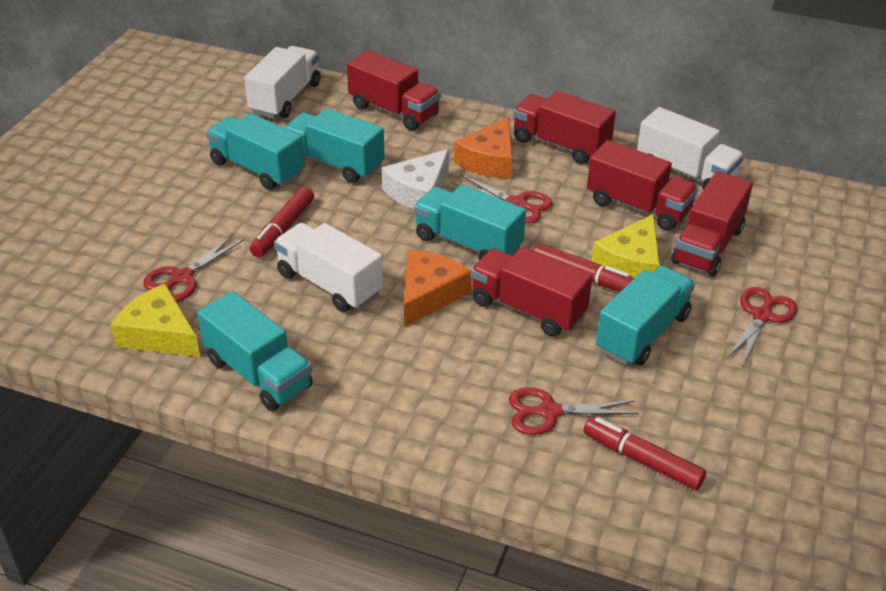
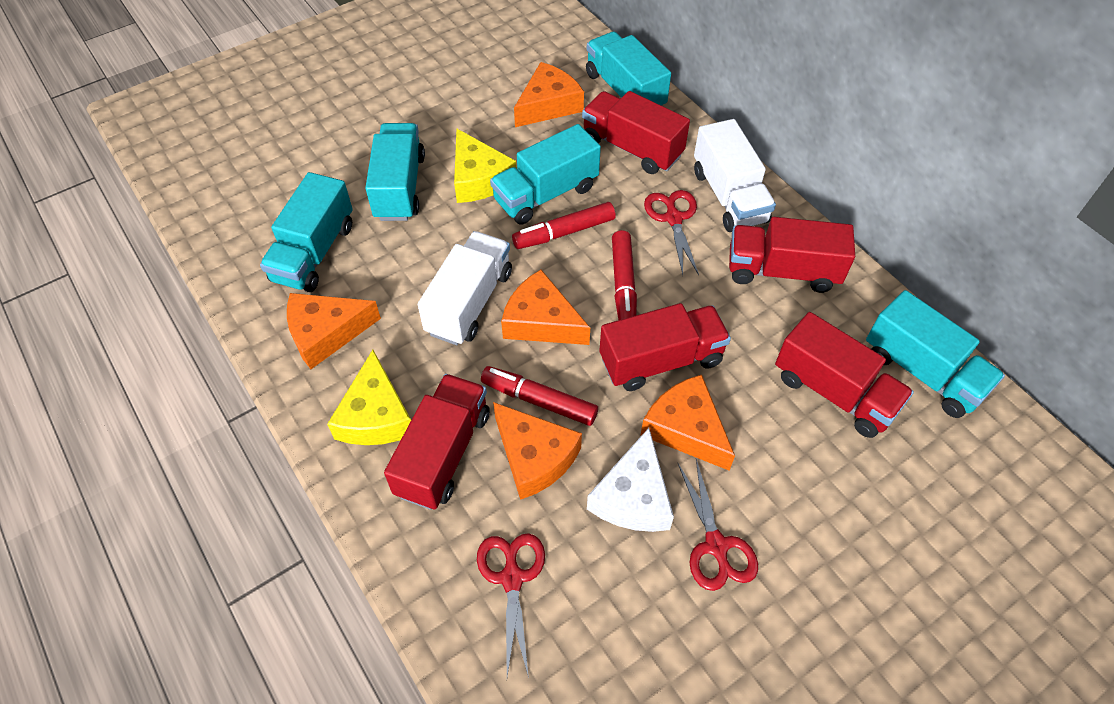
orange cheese: 2 -> 5
red scissors: 4 -> 3
white truck: 3 -> 2

